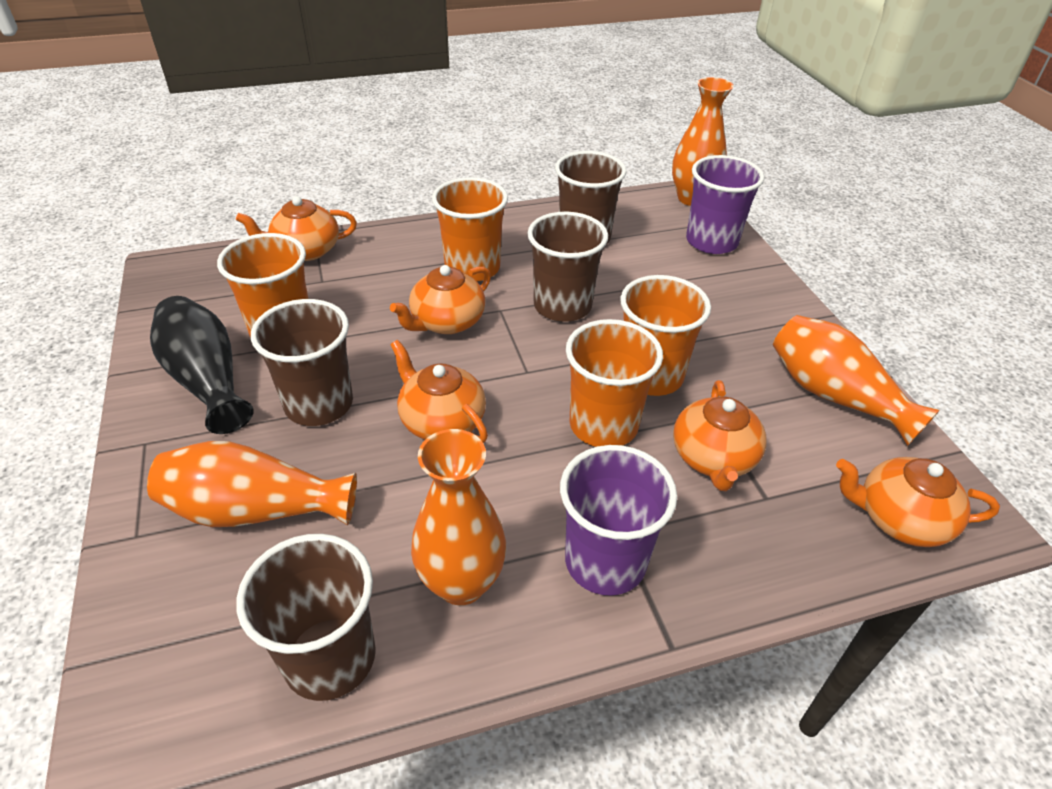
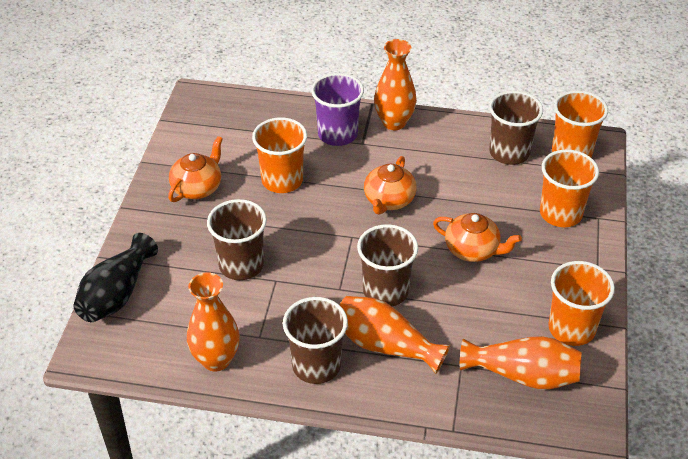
orange teapot: 5 -> 3
purple cup: 2 -> 1

